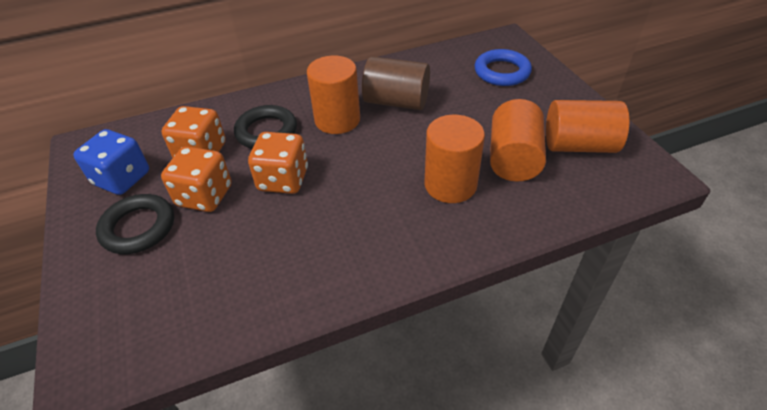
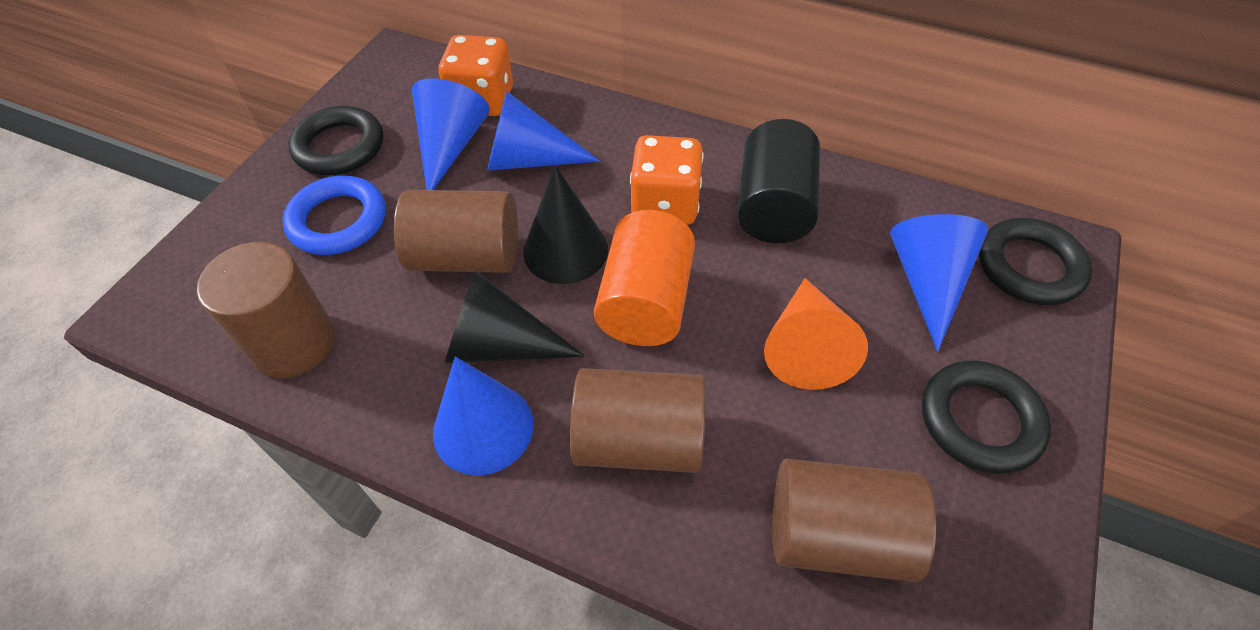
black cone: 0 -> 2
black cylinder: 0 -> 1
black ring: 2 -> 3
blue cone: 0 -> 4
blue dice: 1 -> 0
brown cylinder: 1 -> 4
orange cone: 0 -> 1
orange cylinder: 4 -> 1
orange dice: 3 -> 2

